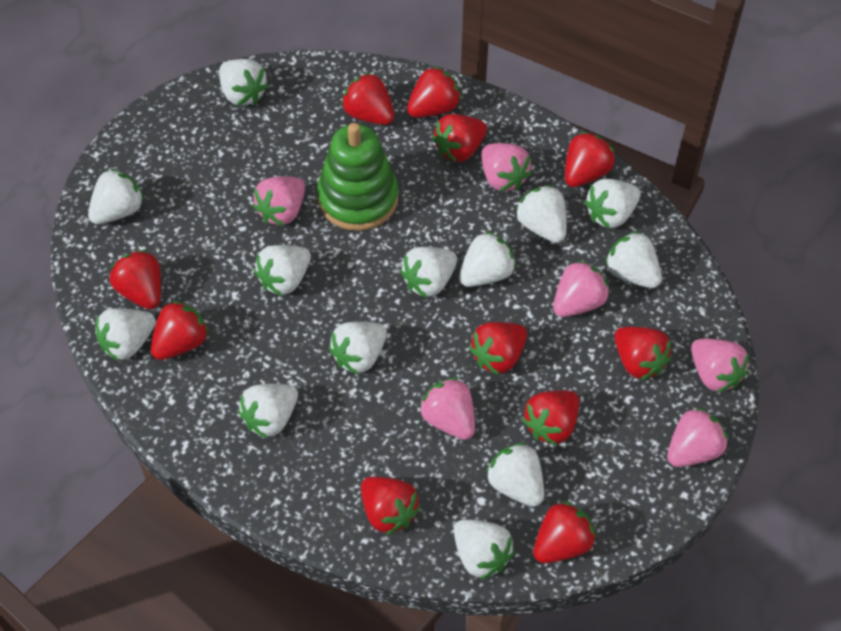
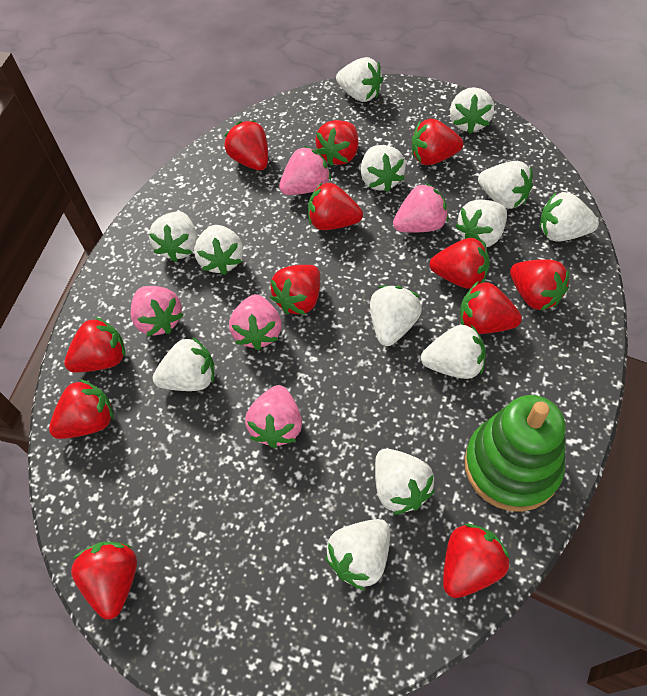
pink strawberry: 6 -> 5
red strawberry: 11 -> 12

